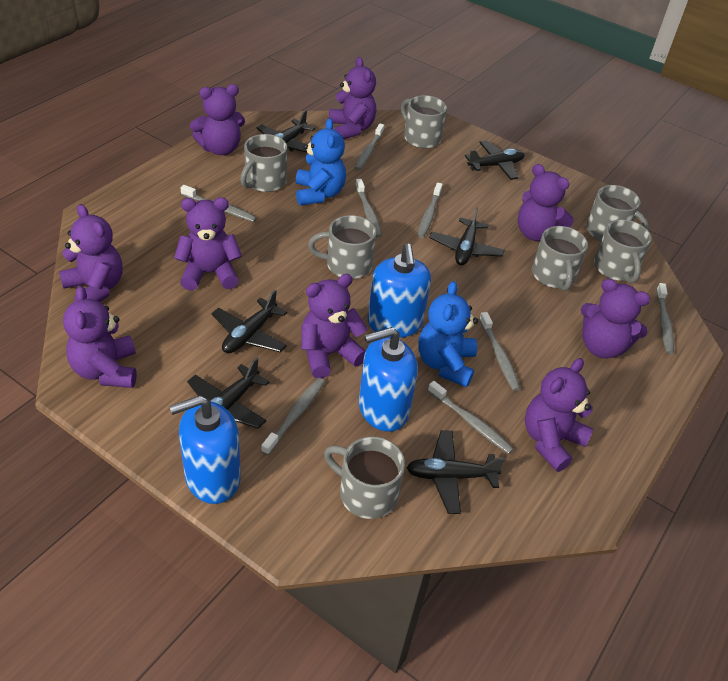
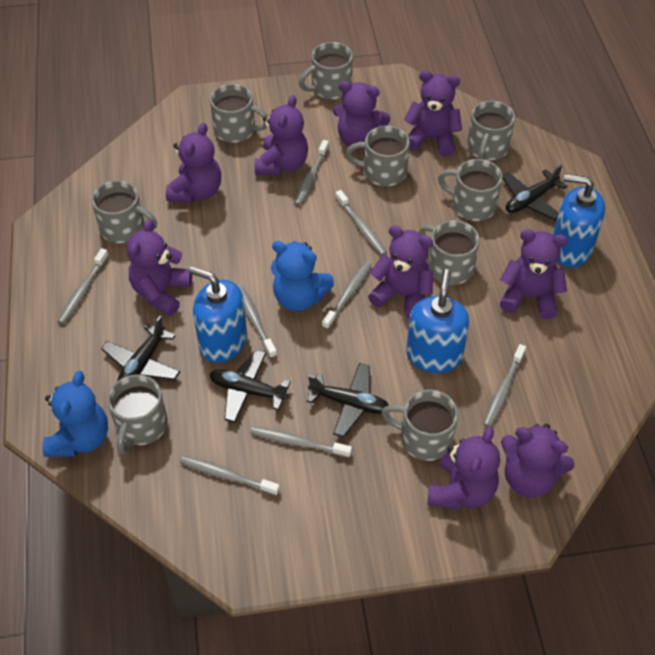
black plane: 6 -> 4
grey mug: 7 -> 9

